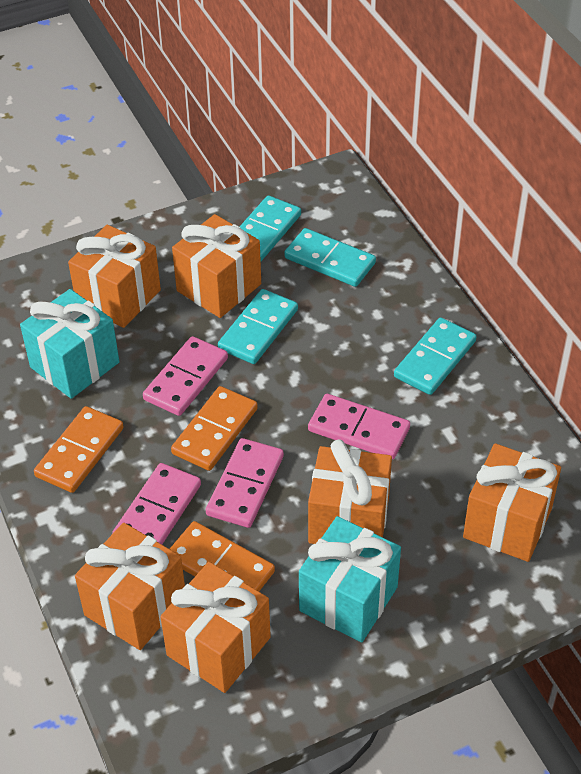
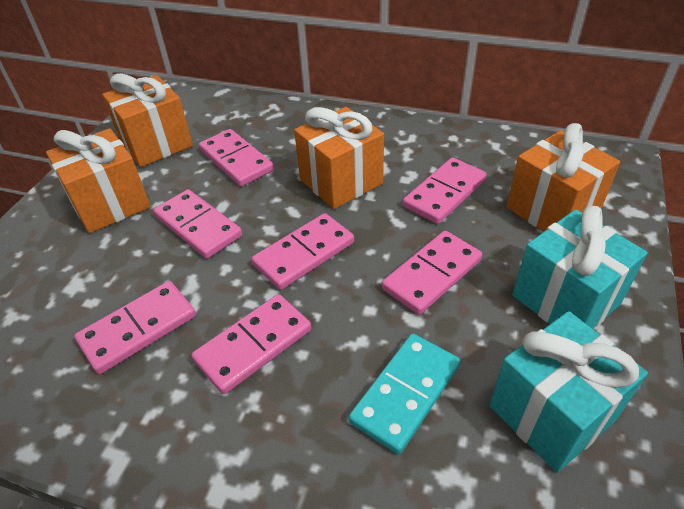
orange domino: 3 -> 0
orange gift: 6 -> 4
pink domino: 4 -> 7
turquoise domino: 4 -> 1

